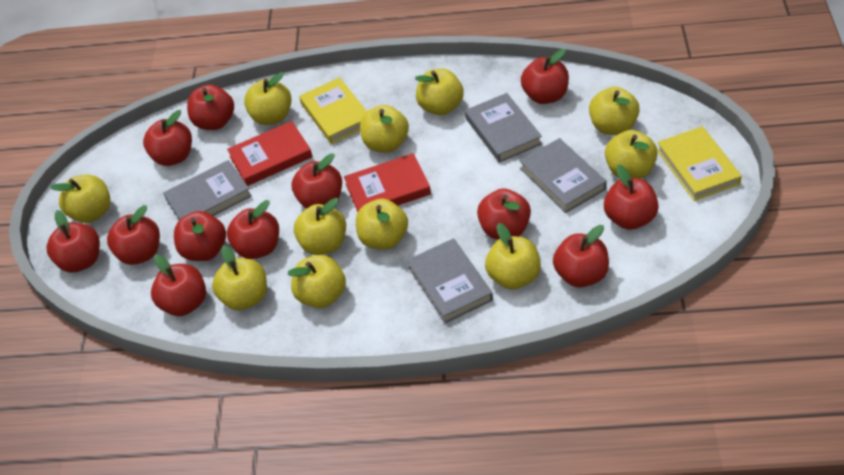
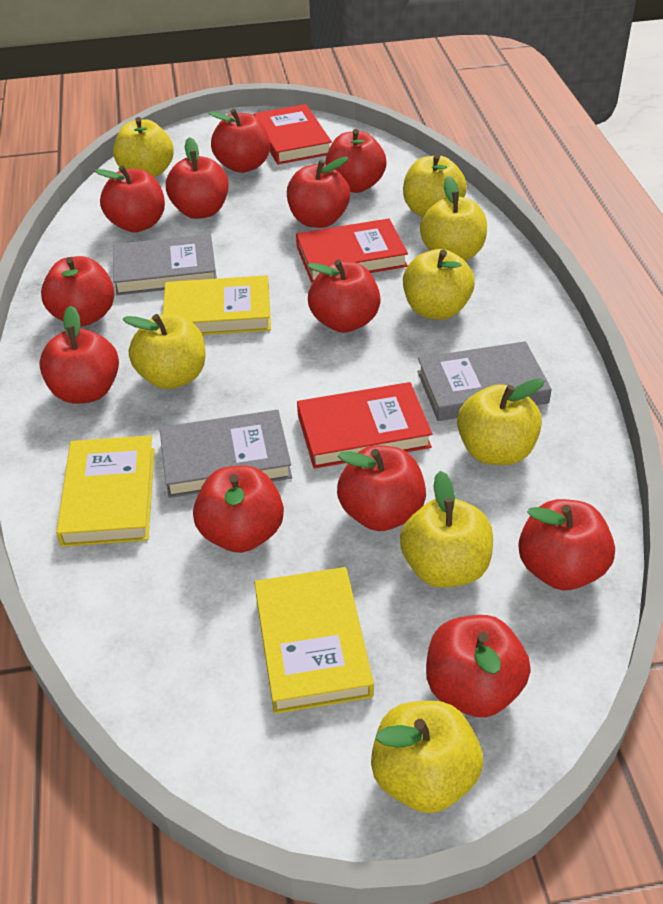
grey book: 4 -> 3
red book: 2 -> 3
yellow apple: 11 -> 8
yellow book: 2 -> 3

